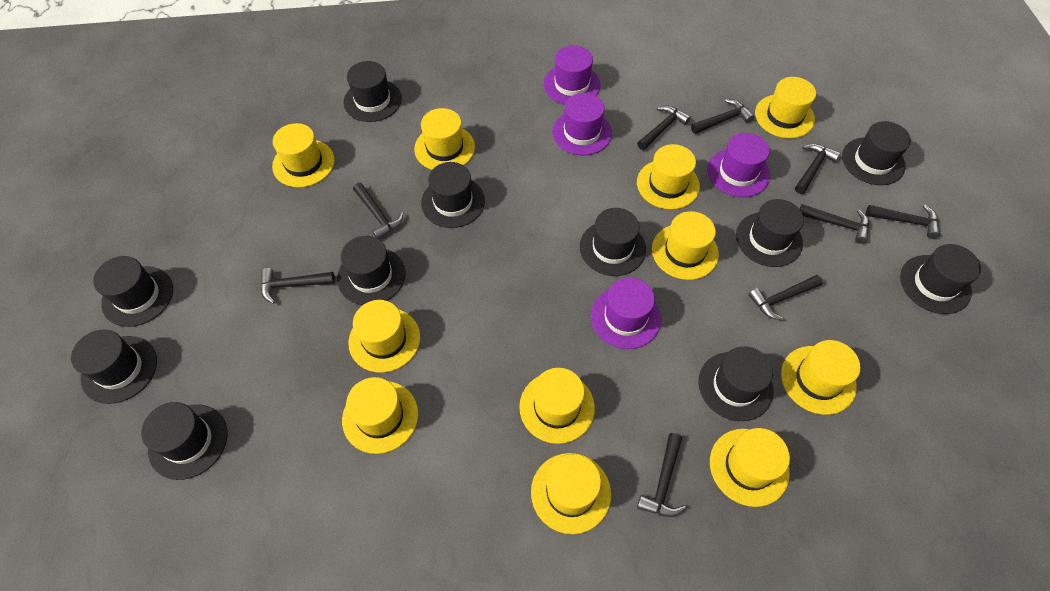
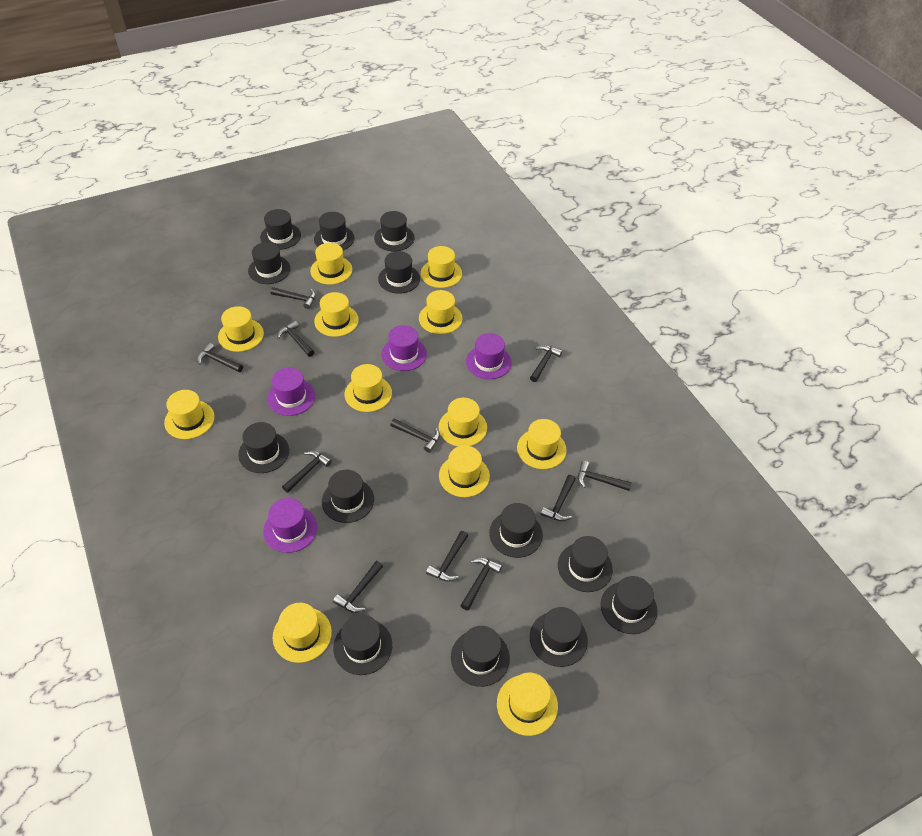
black hammer: 9 -> 11
black hat: 11 -> 13
yellow hat: 11 -> 12

